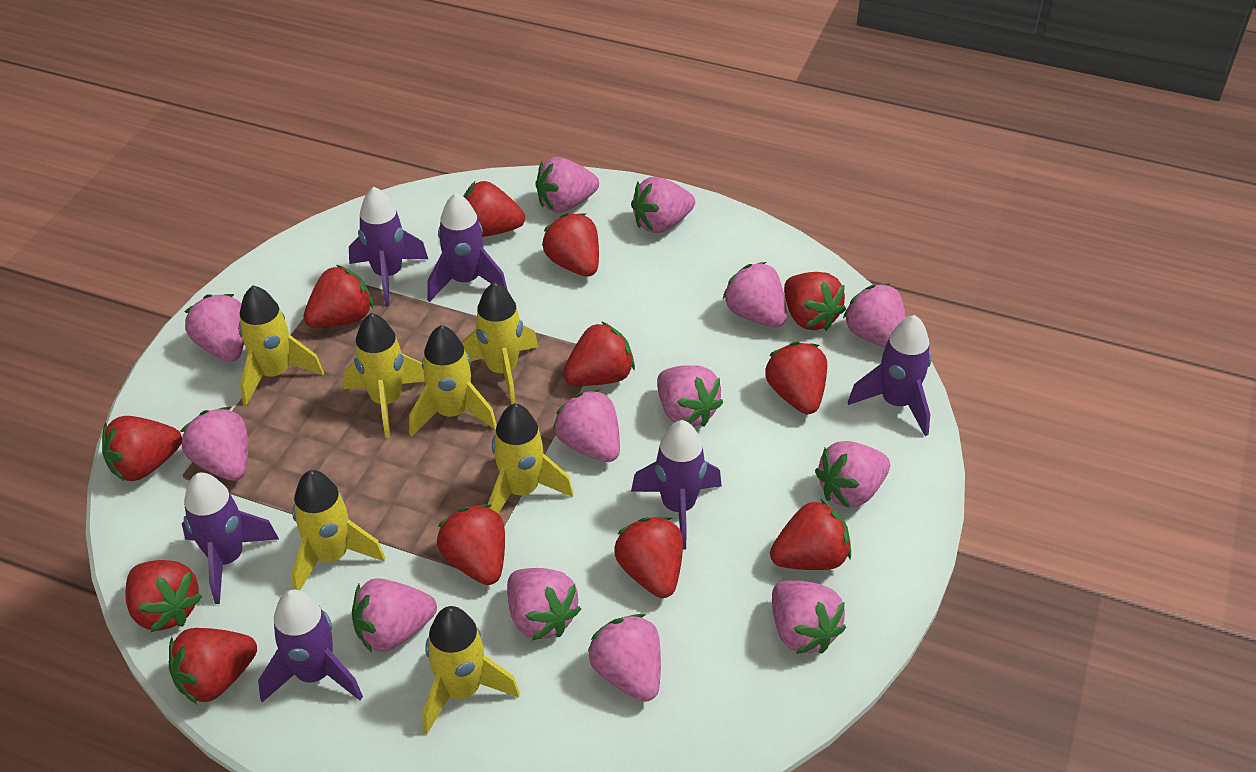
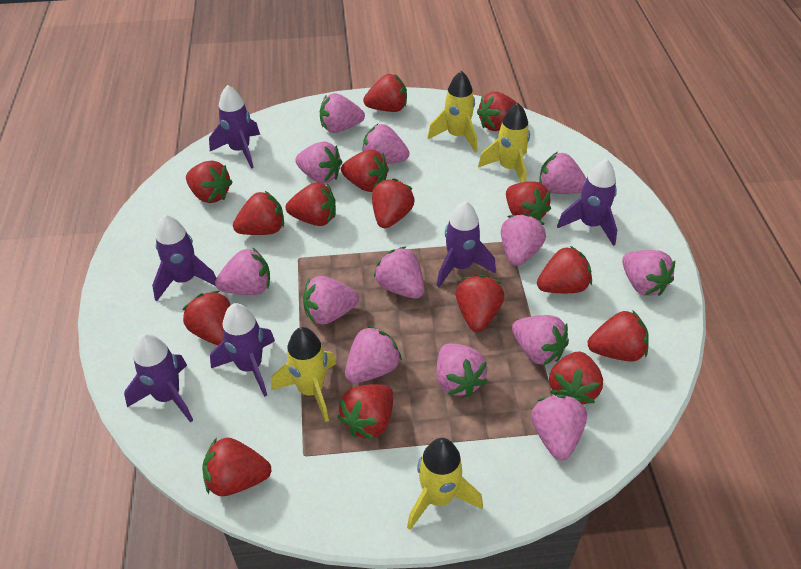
red strawberry: 12 -> 15
yellow rocket: 7 -> 4

